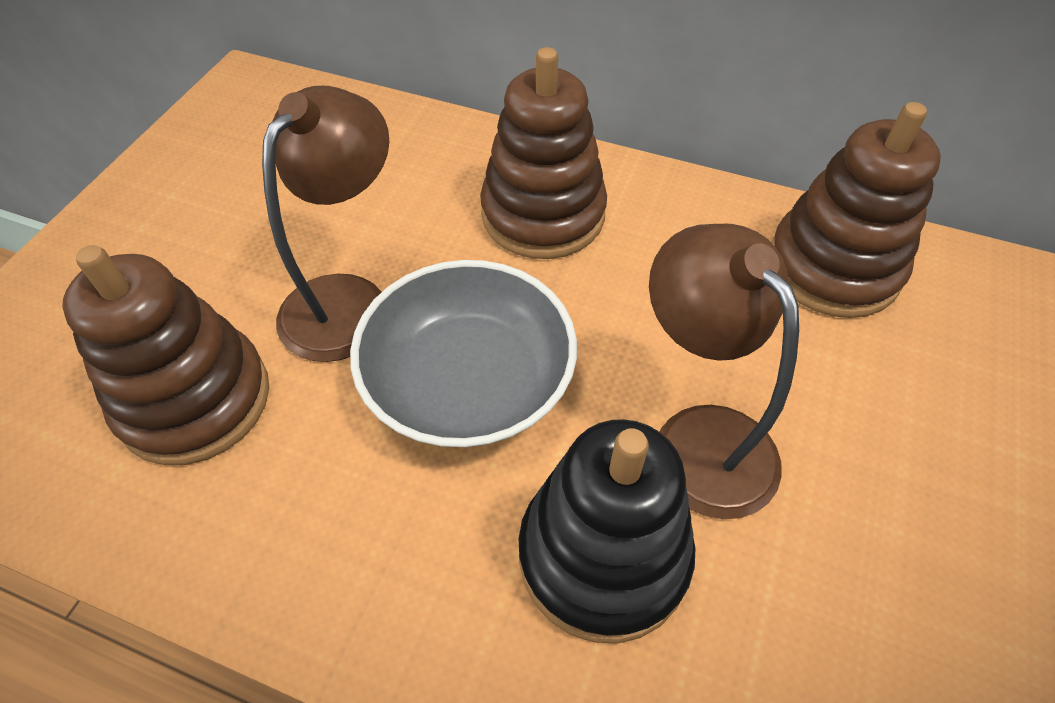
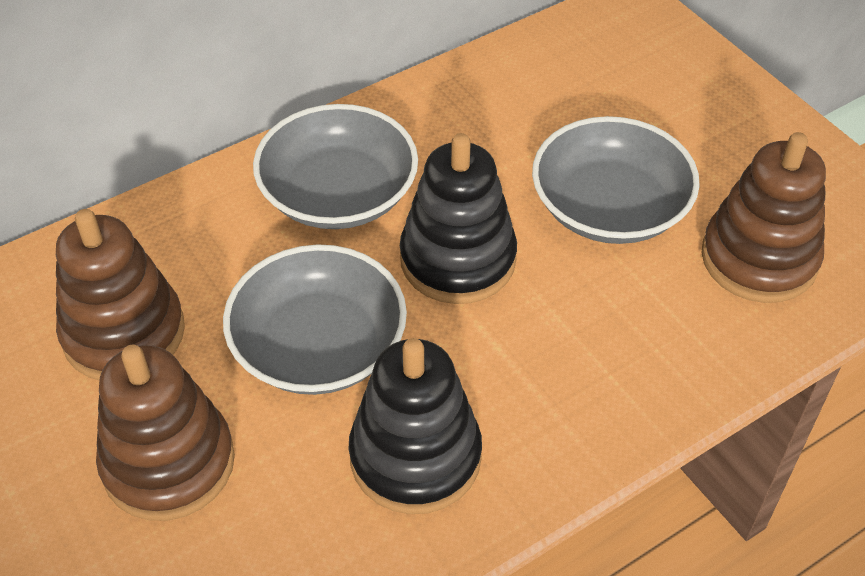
black stacking toy: 1 -> 2
brown lamp: 2 -> 0
grey bowl: 1 -> 3

